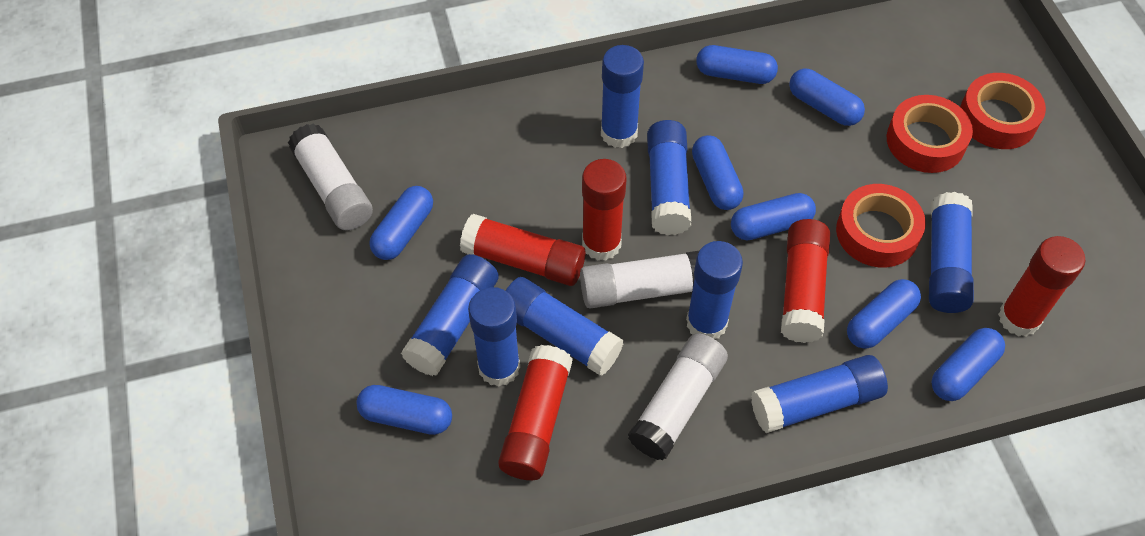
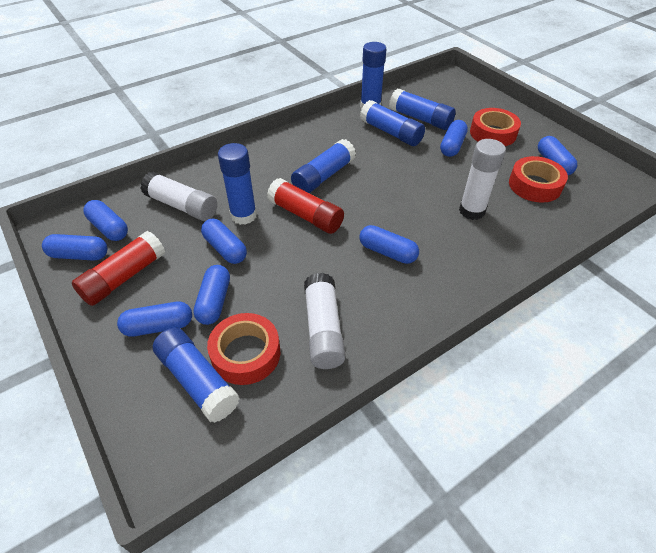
blue glue stick: 8 -> 6
red glue stick: 5 -> 2

